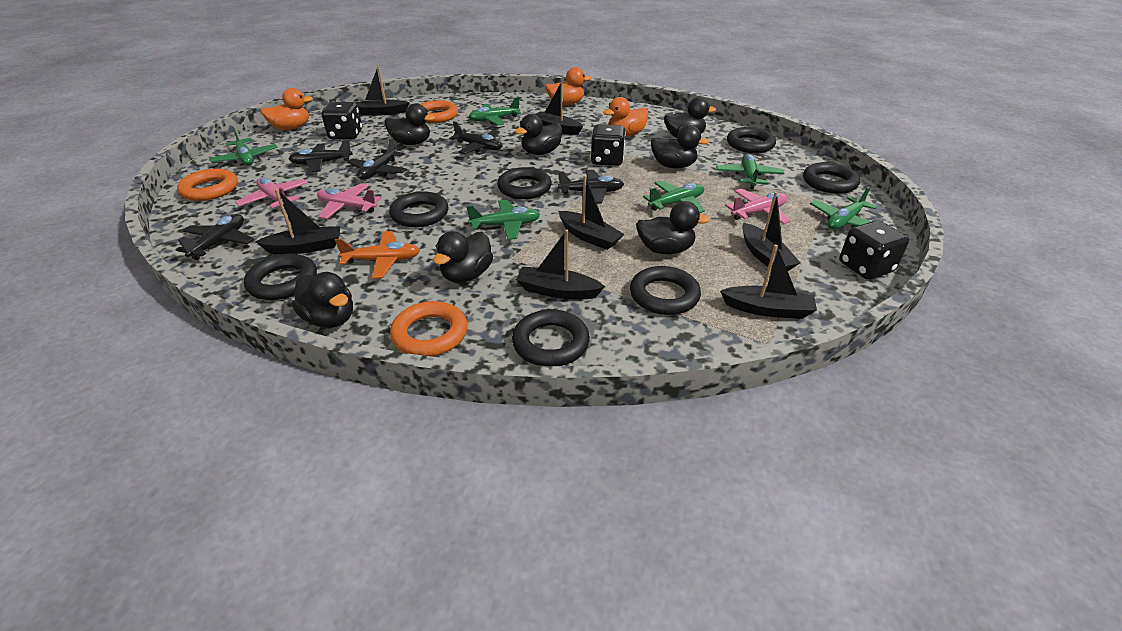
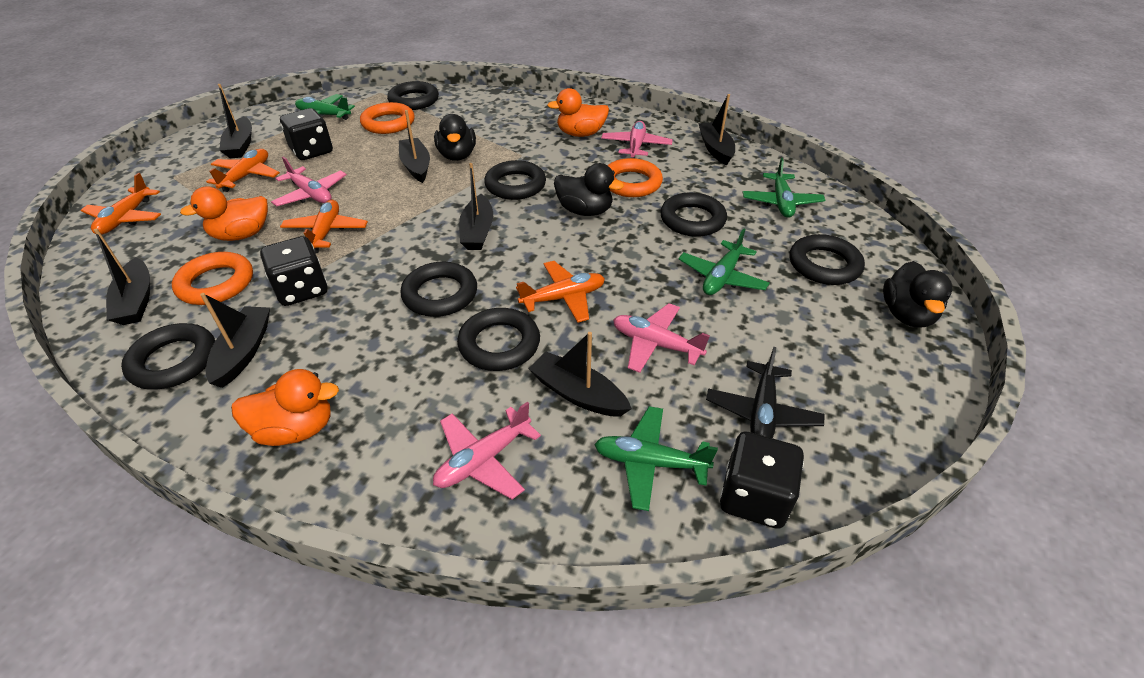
black duck: 7 -> 3
black plane: 5 -> 1
green plane: 6 -> 4
orange plane: 1 -> 4
pink plane: 3 -> 4

